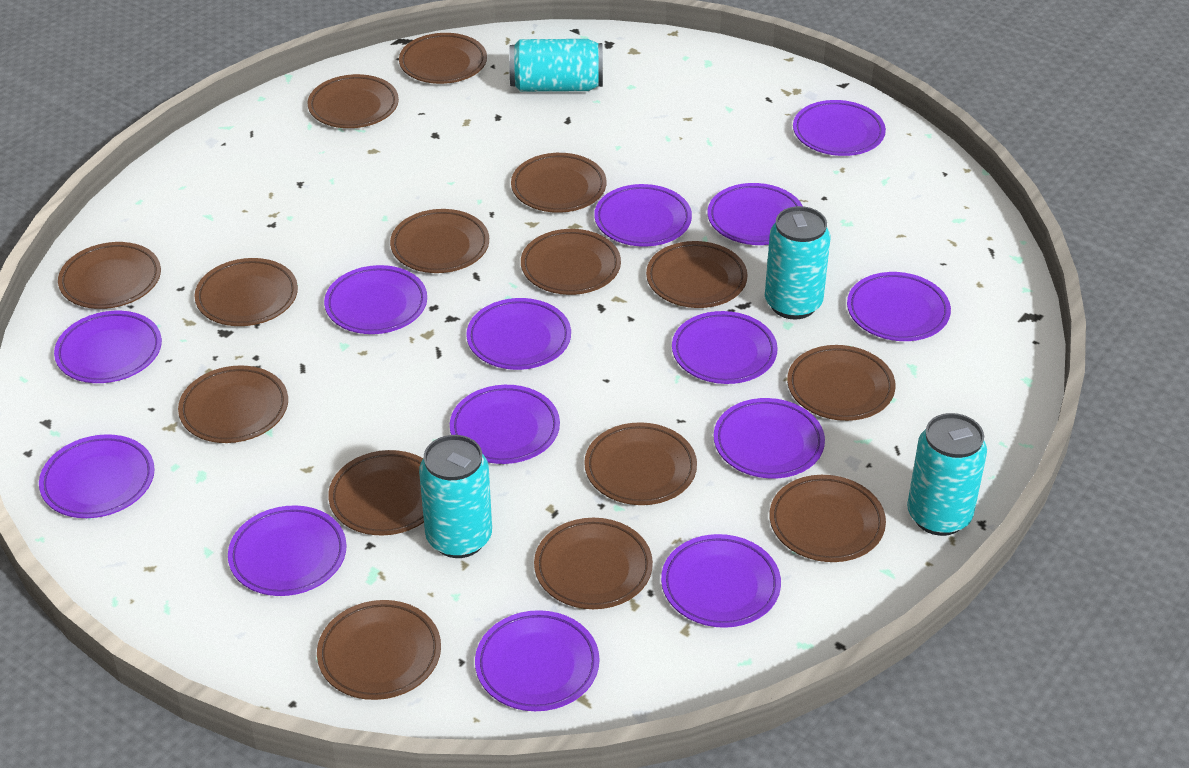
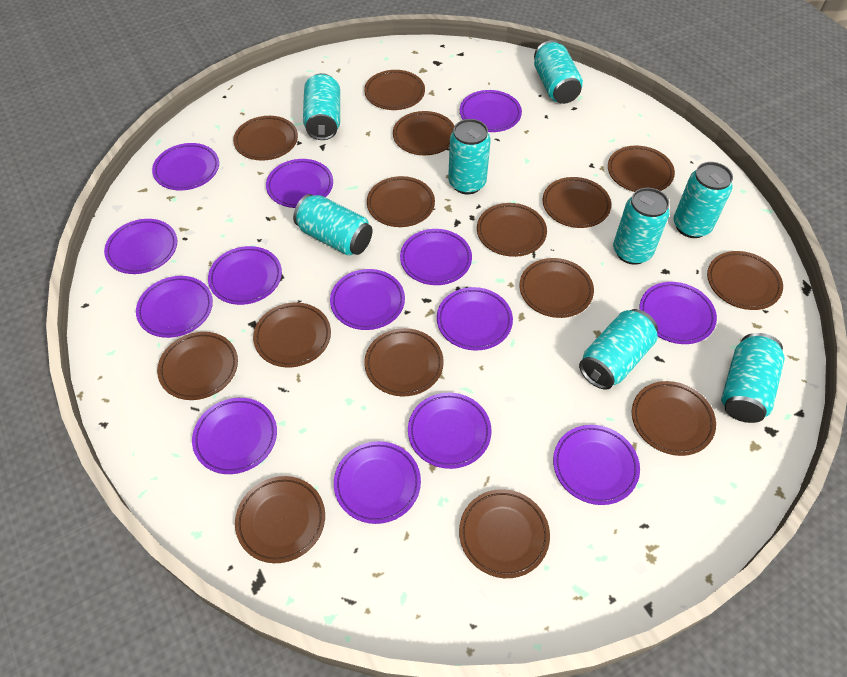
turquoise can: 4 -> 8

